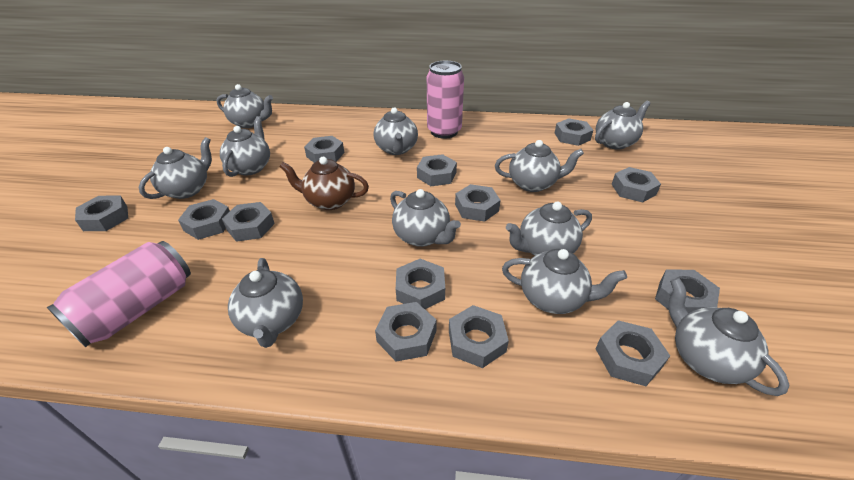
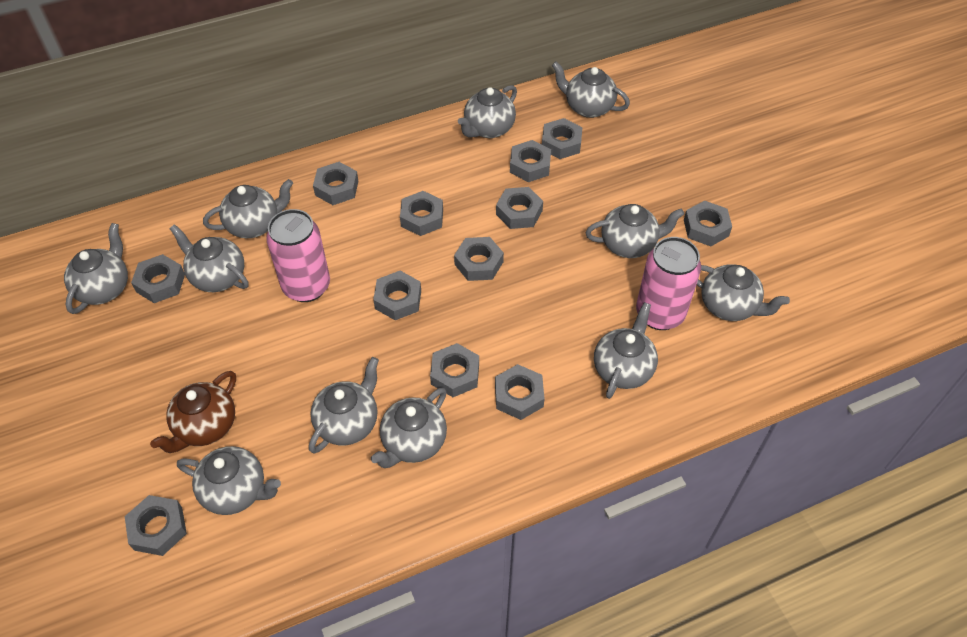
grey nut: 13 -> 12

